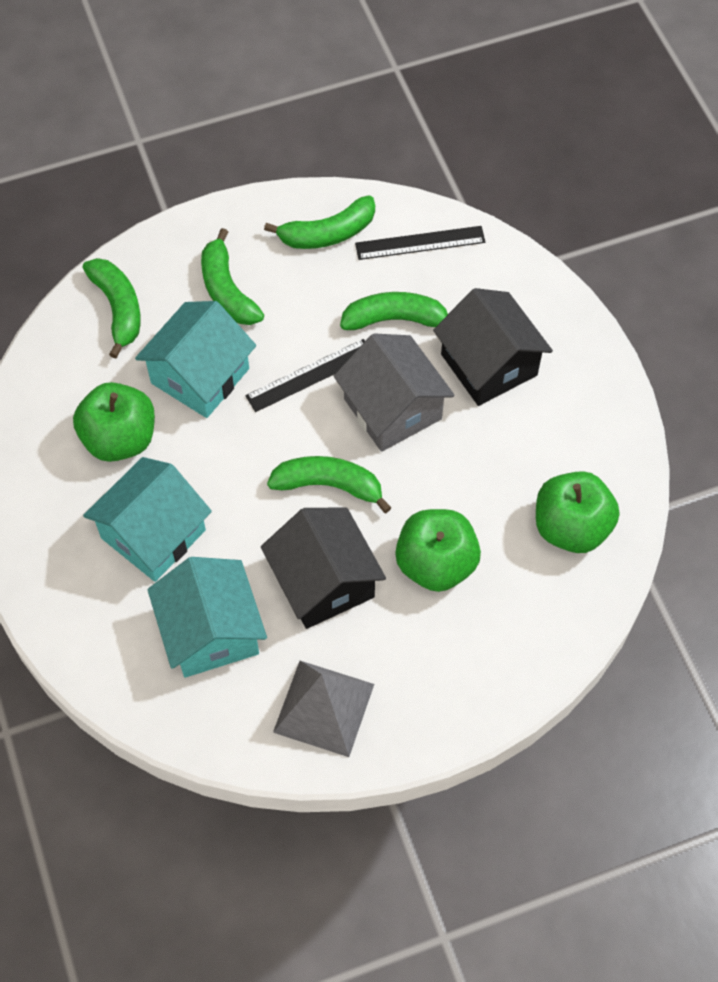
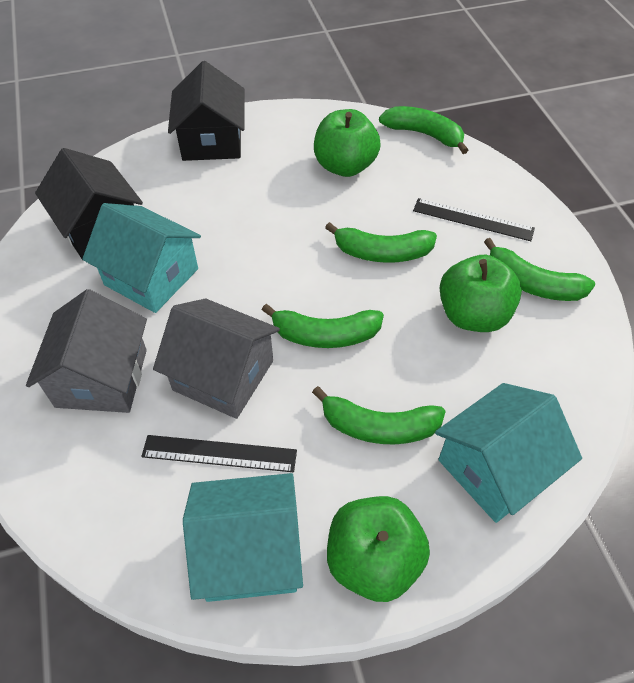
grey house: 1 -> 2
grey pyramid: 1 -> 0

